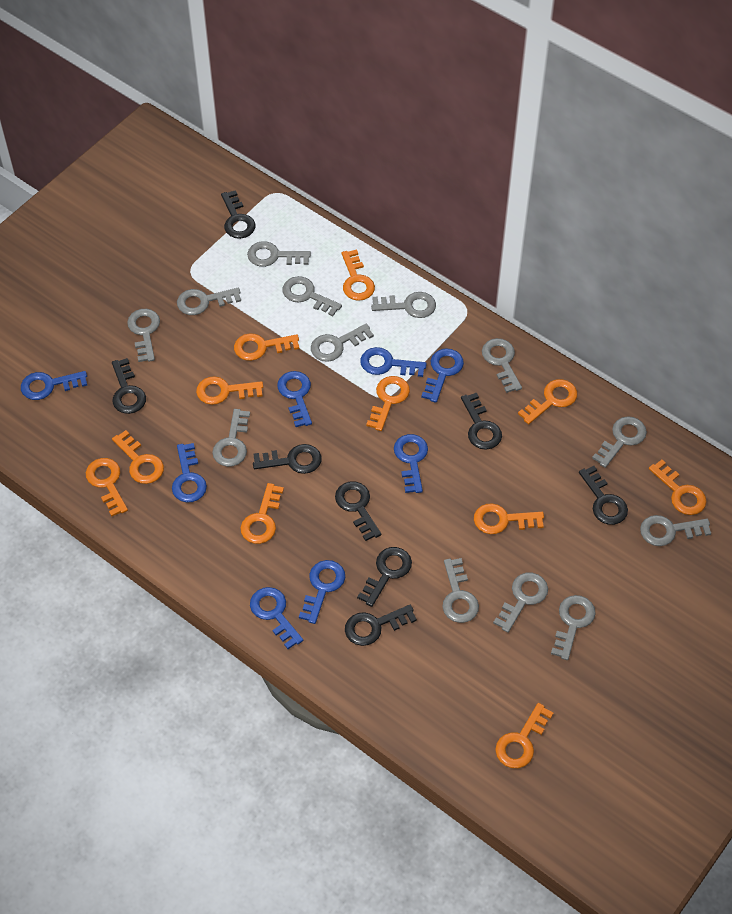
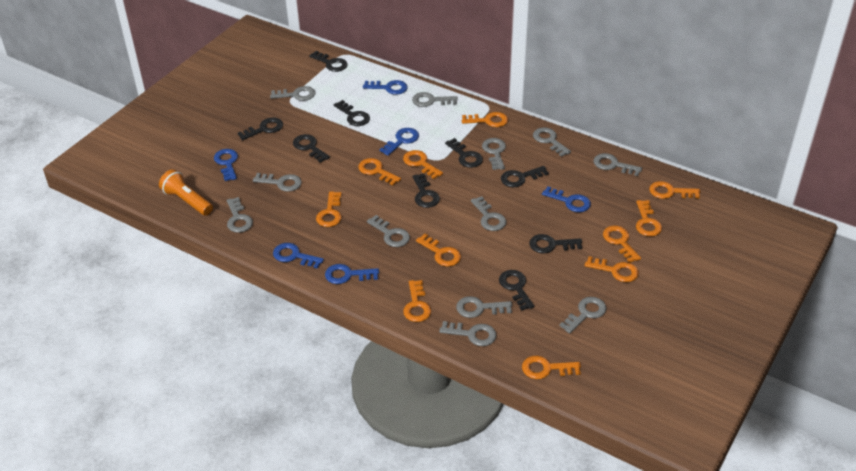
black key: 8 -> 9
blue key: 8 -> 6
grey key: 13 -> 12
orange flashlight: 0 -> 1

